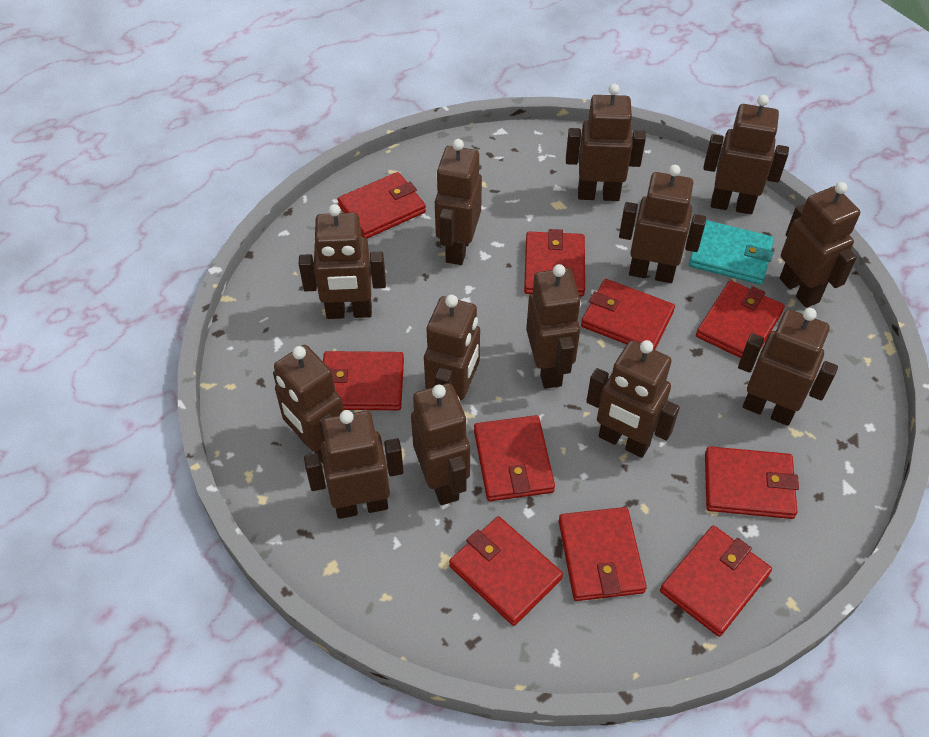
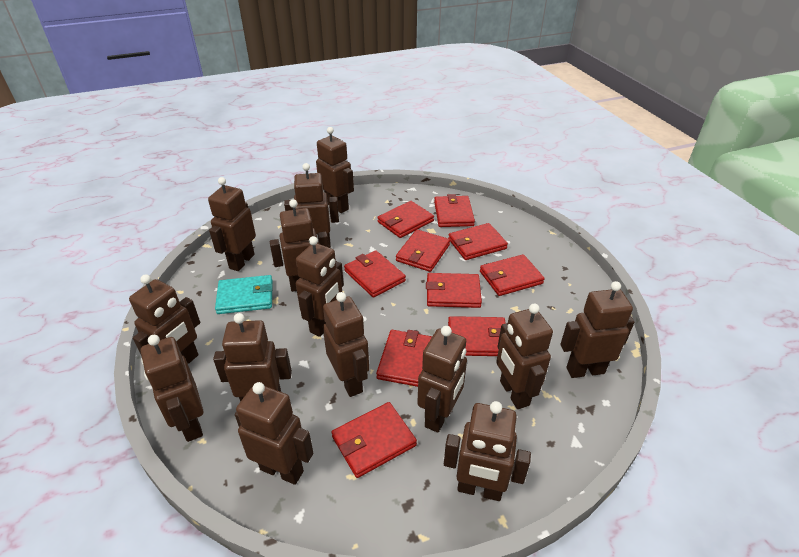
brown robot: 13 -> 14

